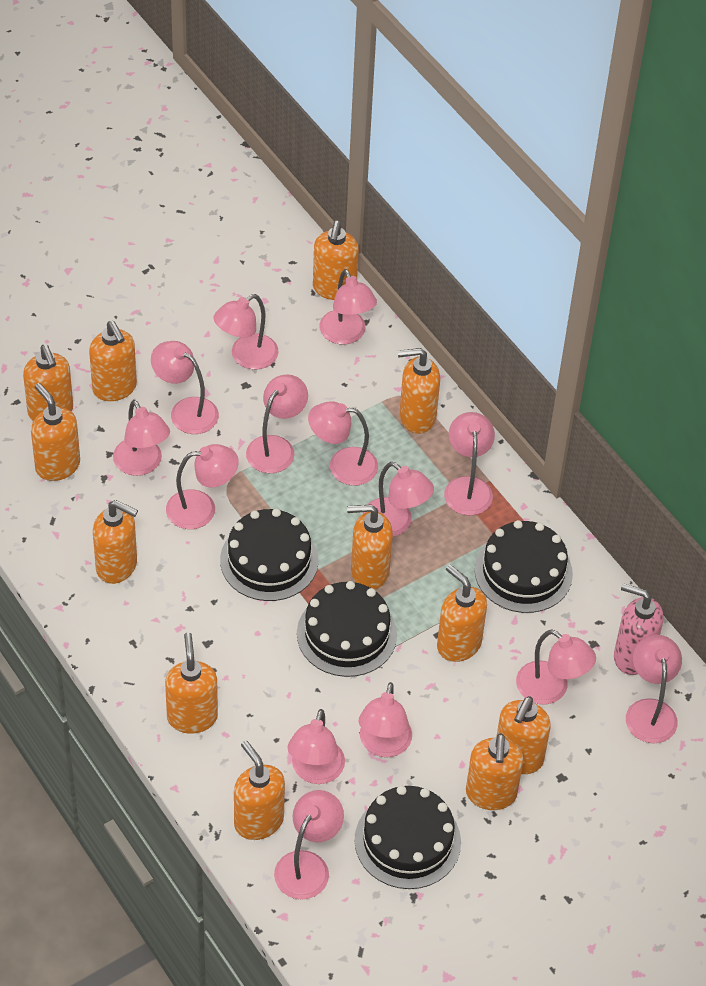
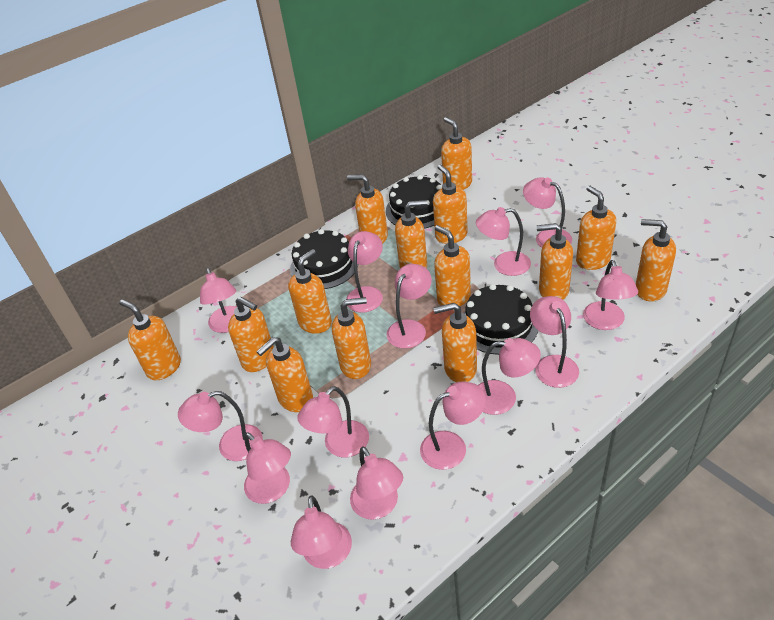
black cake: 4 -> 3
orange soap dispenser: 12 -> 14
pink soap dispenser: 1 -> 0

